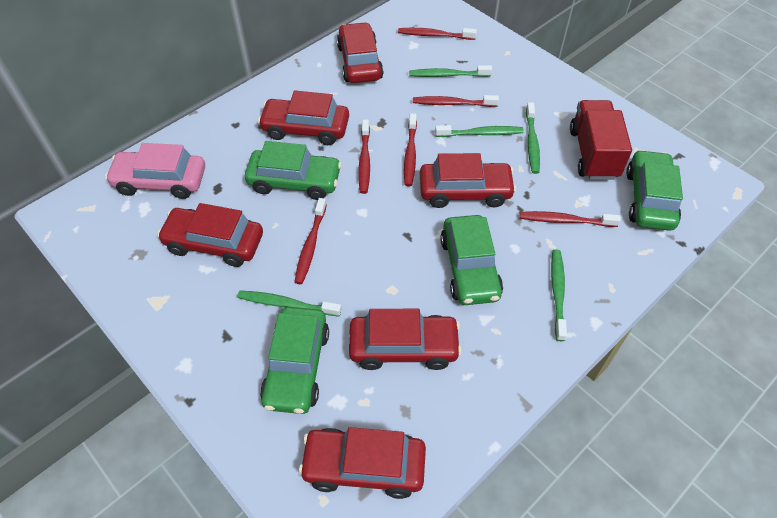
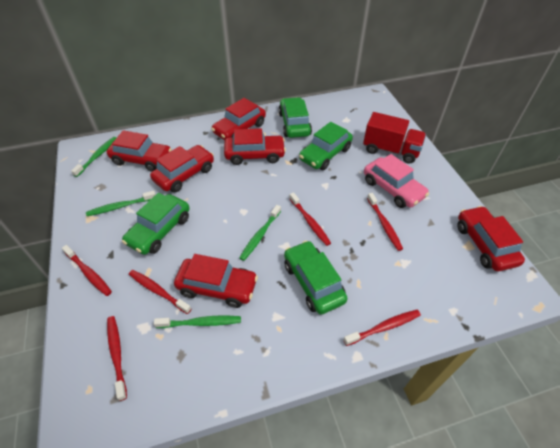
green toothbrush: 5 -> 4

